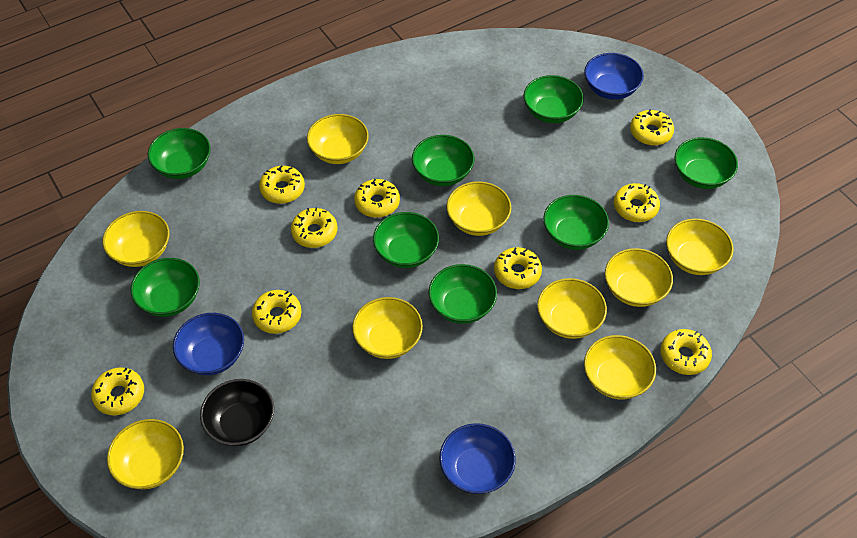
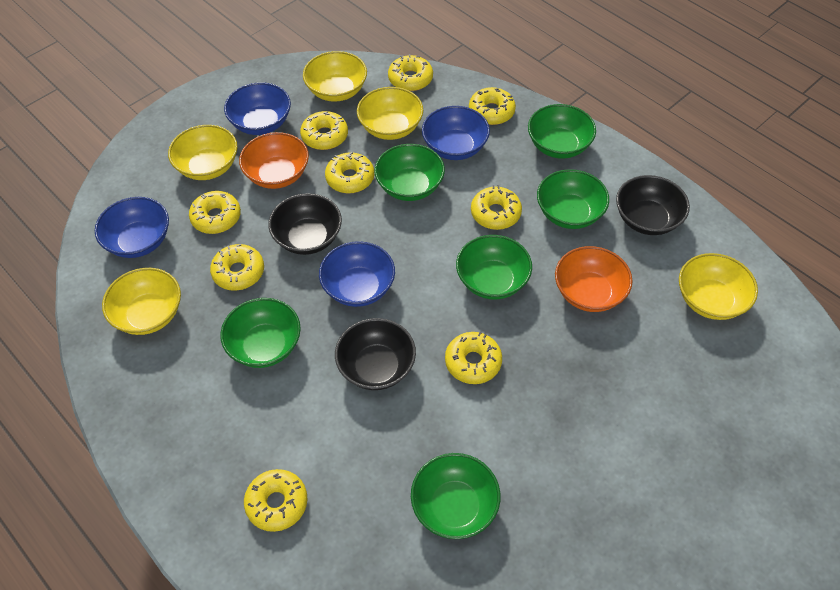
black bowl: 1 -> 3
blue bowl: 3 -> 4
green bowl: 8 -> 6
orange bowl: 0 -> 2
yellow bowl: 9 -> 5

